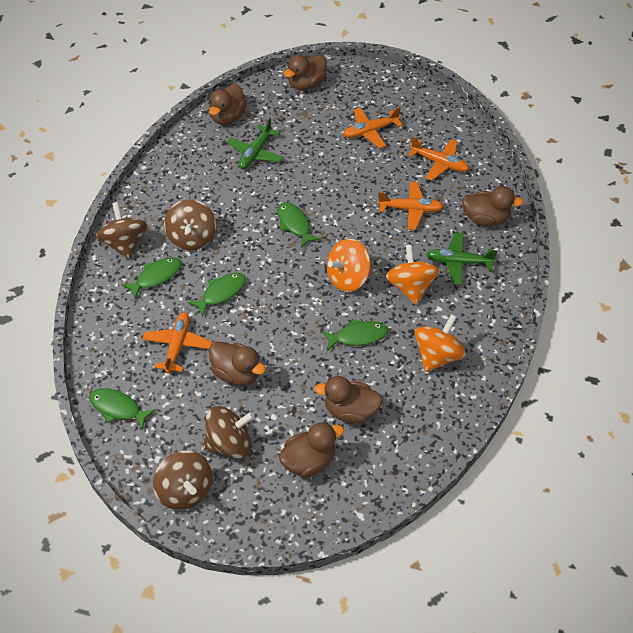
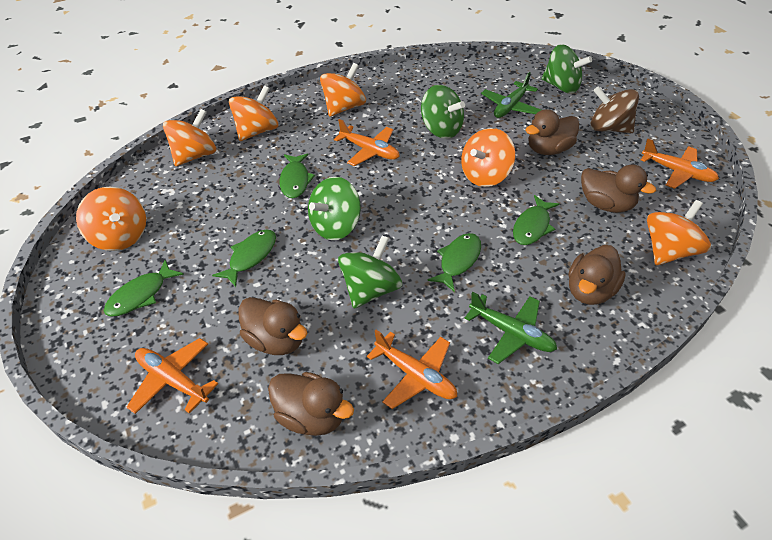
brown duck: 6 -> 5
brown spinning top: 4 -> 1
green spinning top: 0 -> 4
orange spinning top: 3 -> 6

